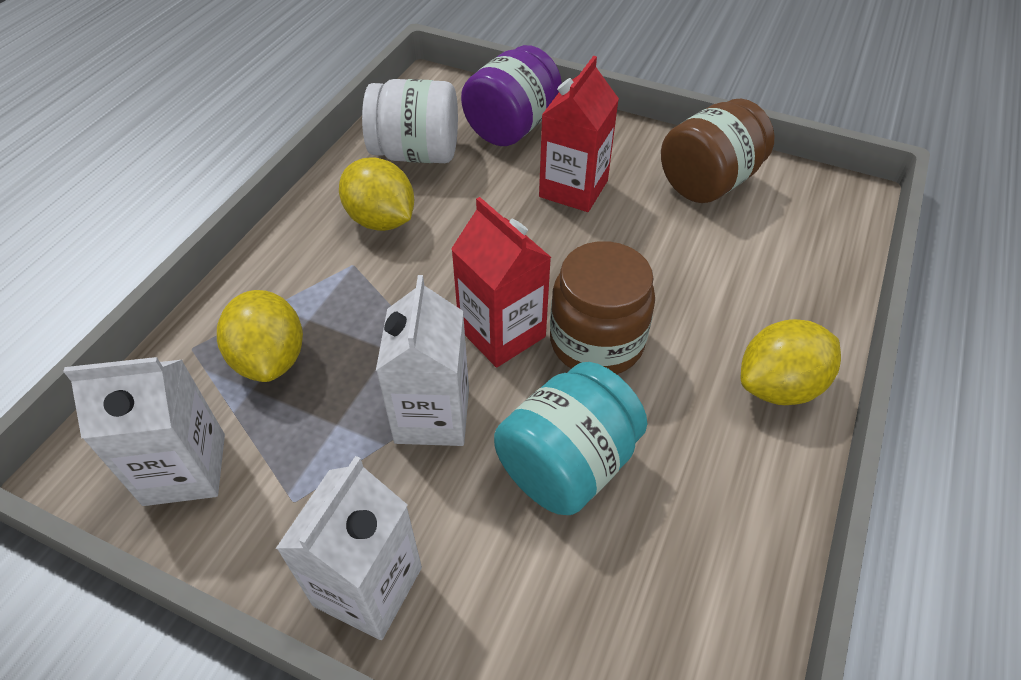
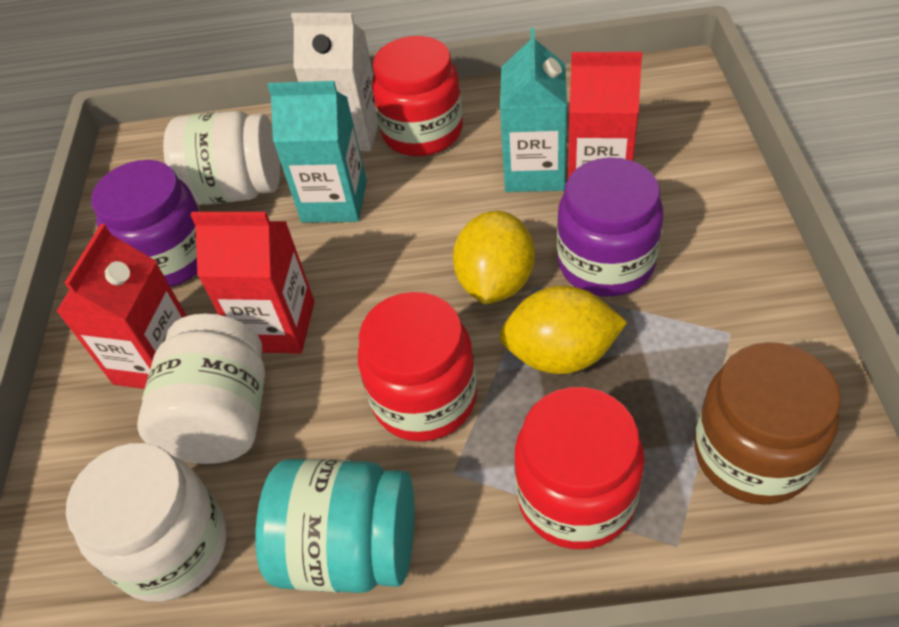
brown jar: 2 -> 1
purple jar: 1 -> 2
red carton: 2 -> 3
red jar: 0 -> 3
turquoise carton: 0 -> 2
white carton: 3 -> 1
white jar: 1 -> 3
yellow lemon: 3 -> 2

